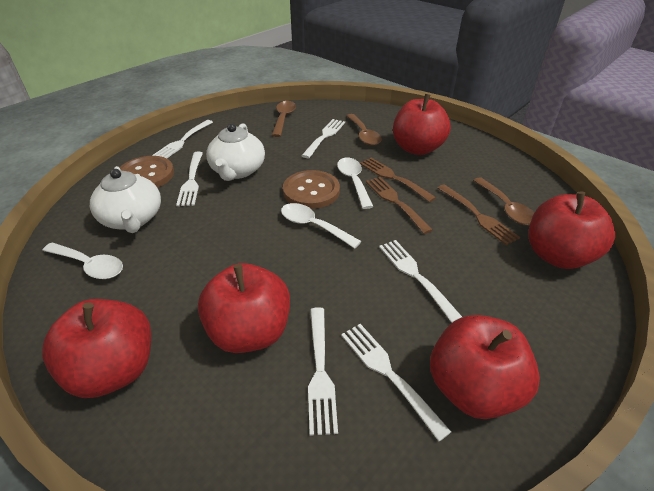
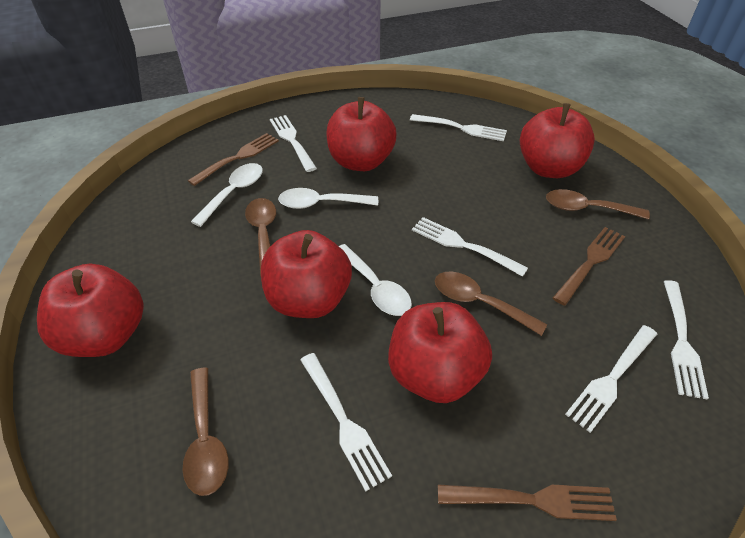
brown button: 2 -> 0
brown spoon: 3 -> 4
white teapot: 2 -> 0

